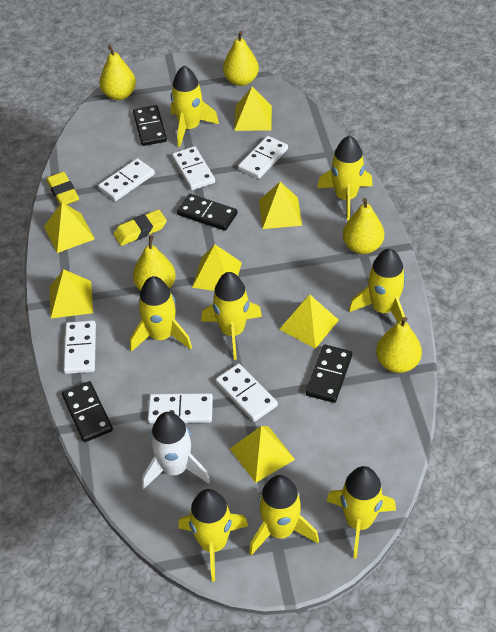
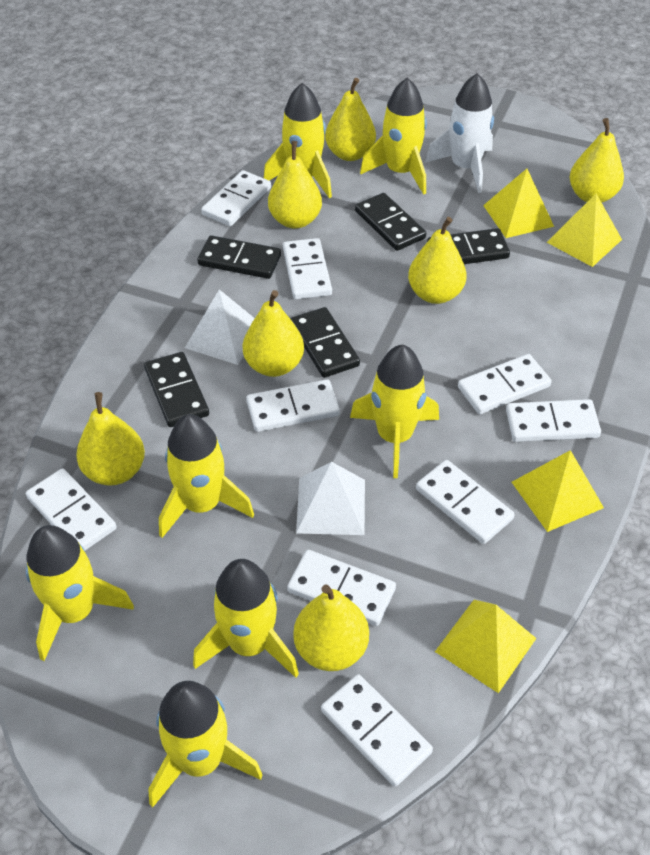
black domino: 4 -> 5
white domino: 6 -> 9
white pyramid: 0 -> 2
yellow eraser: 2 -> 0
yellow pear: 5 -> 7
yellow pyramid: 7 -> 4
yellow rocket: 8 -> 7

